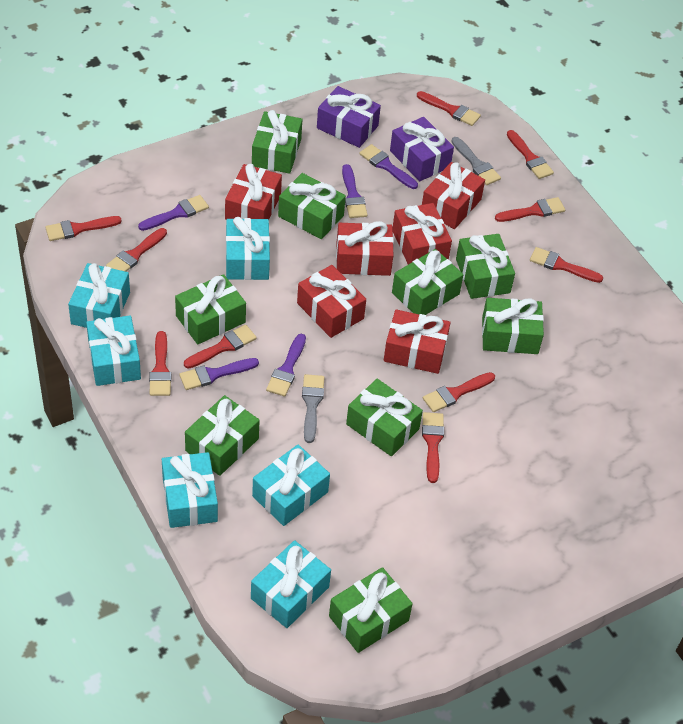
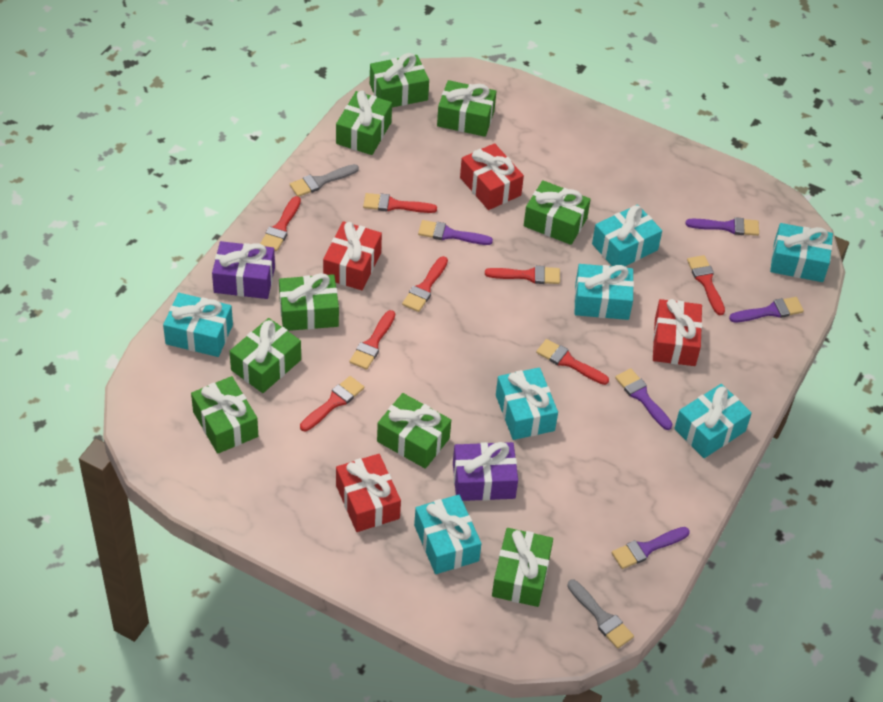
red brush: 10 -> 8
red gift: 6 -> 4
turquoise gift: 6 -> 7

